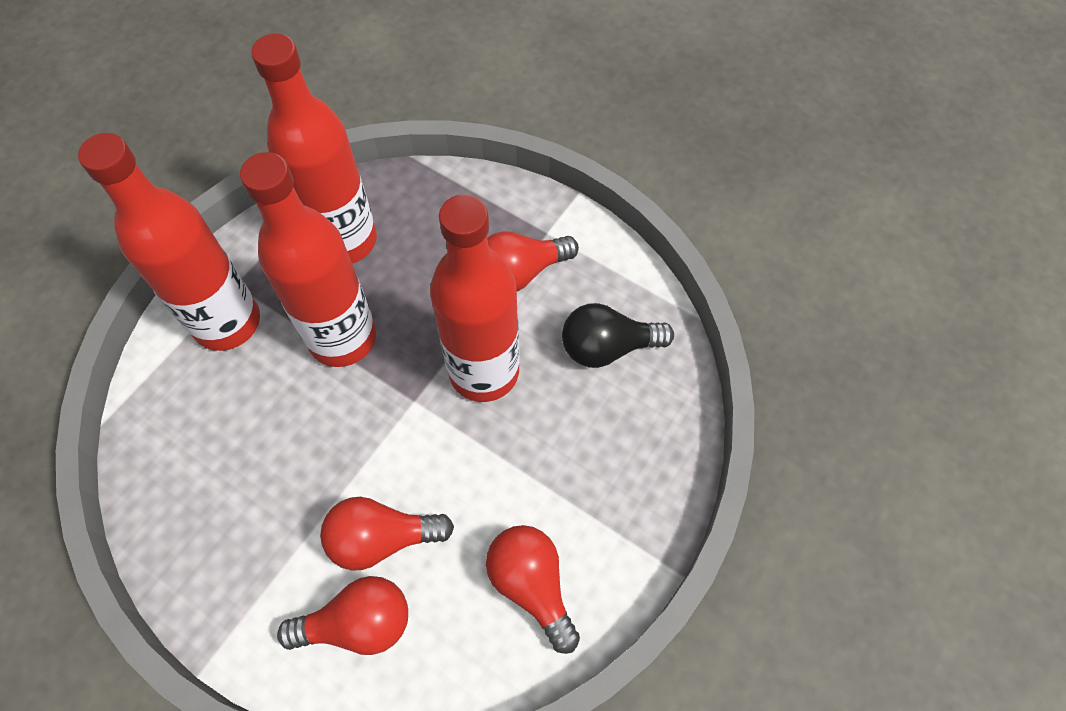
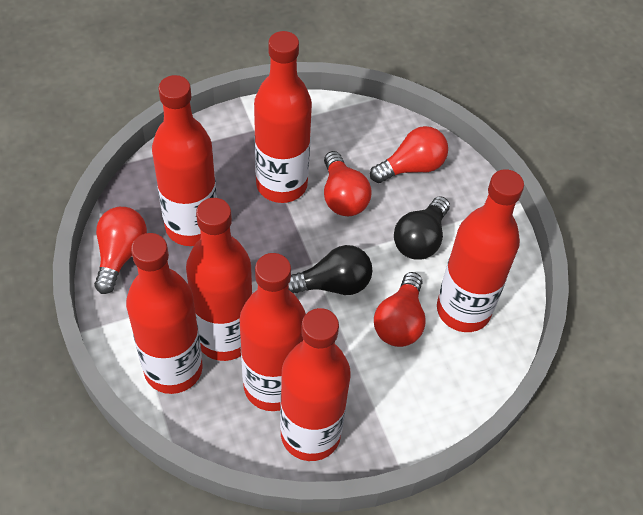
black light bulb: 1 -> 2
red bottle: 4 -> 7

